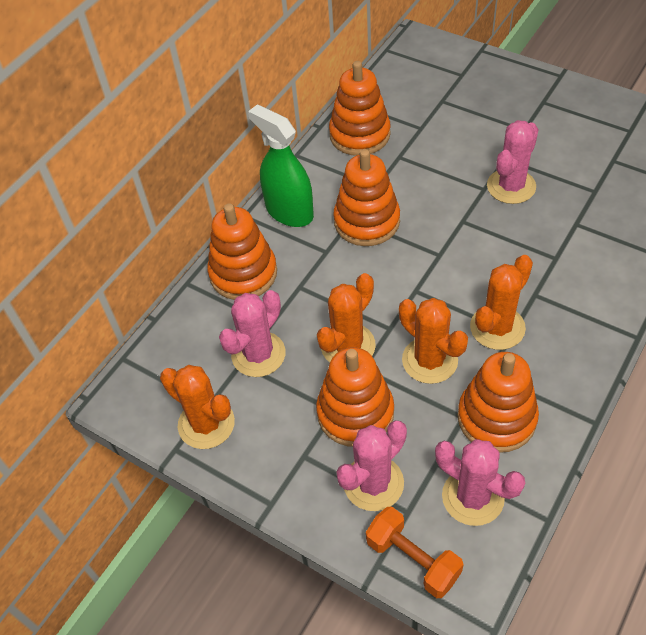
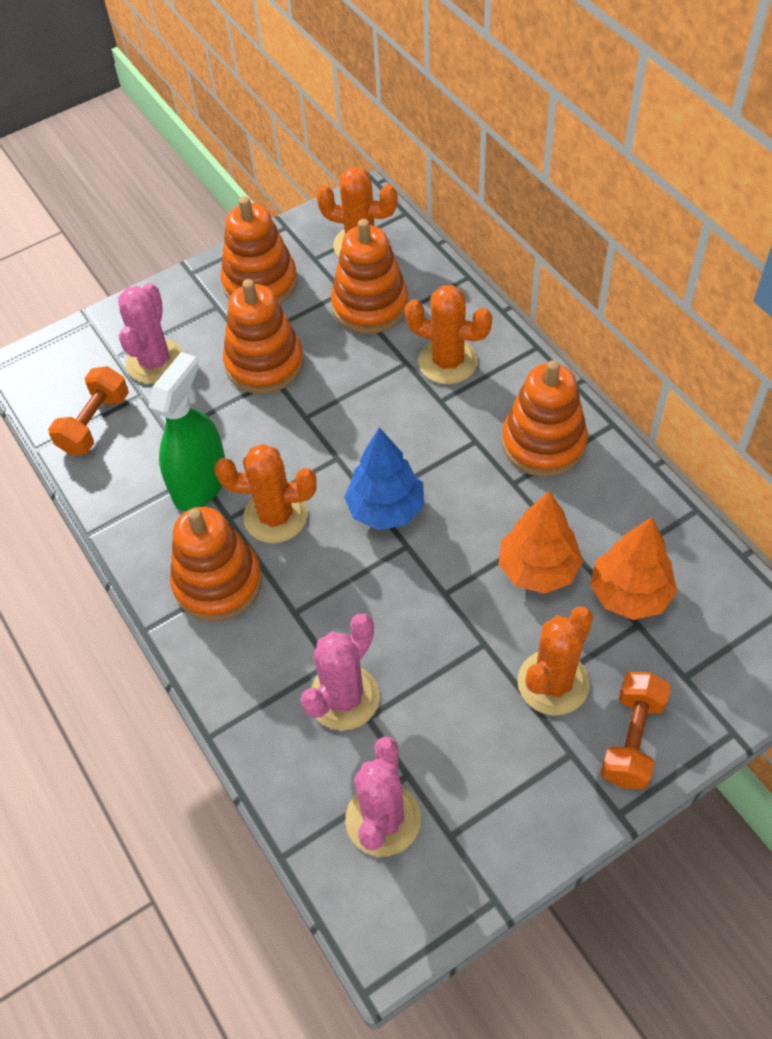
blue tree: 0 -> 1
orange dumbbell: 1 -> 2
orange tree: 0 -> 2
pink cactus: 4 -> 3

